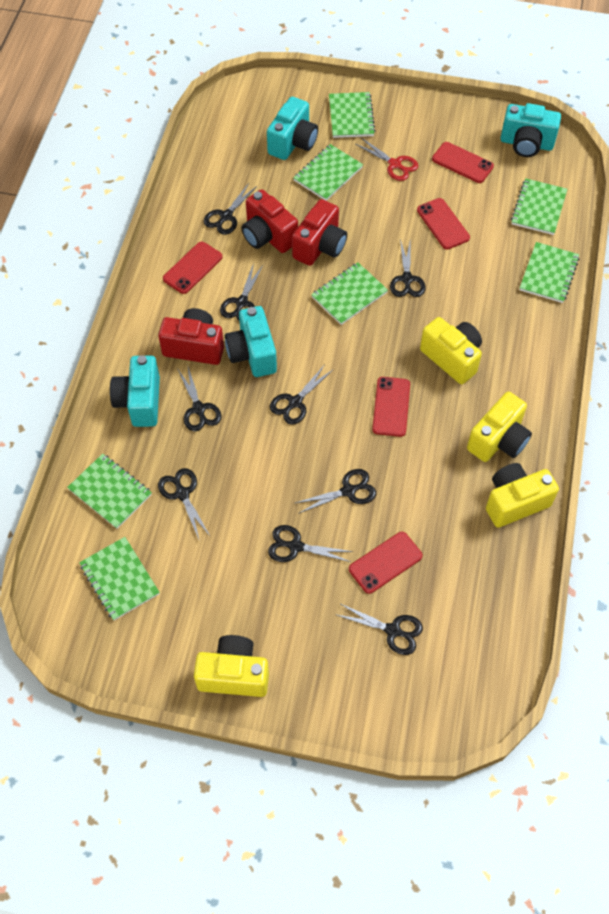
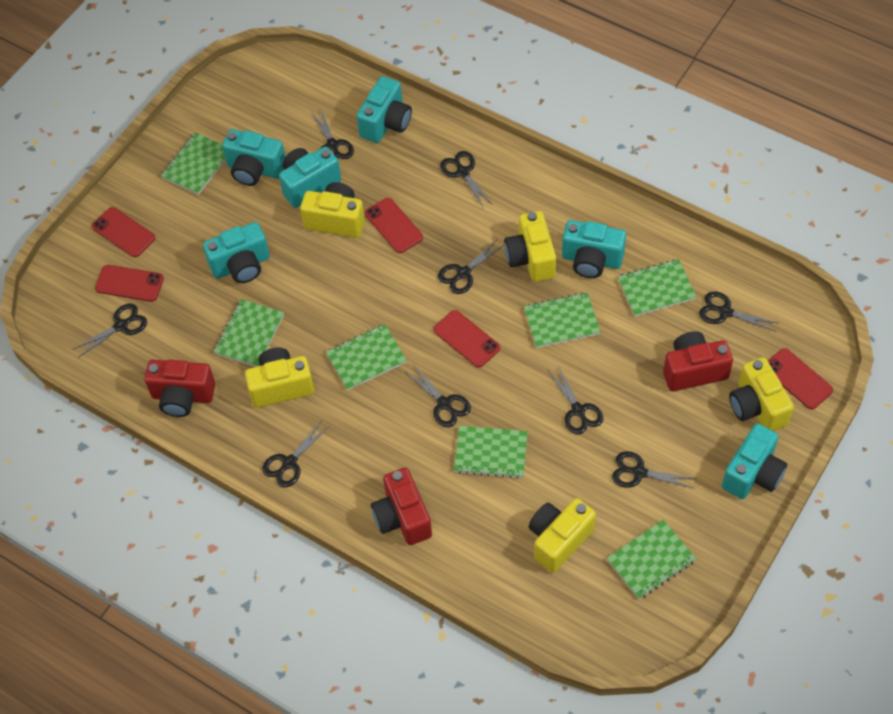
red scissors: 1 -> 0
turquoise camera: 4 -> 6
yellow camera: 4 -> 5

